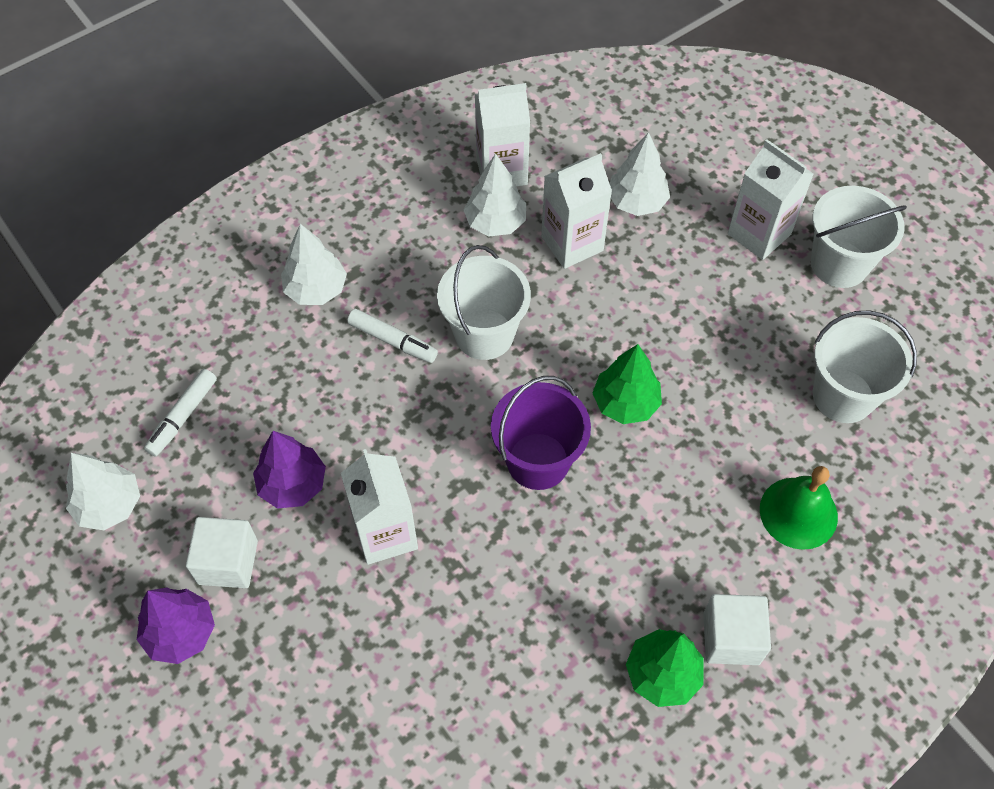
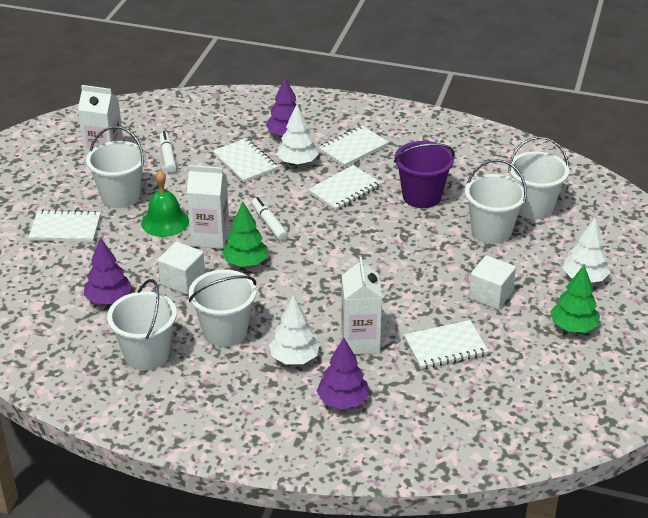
purple tree: 2 -> 3
white bucket: 3 -> 5
white carton: 4 -> 3
white notebook: 0 -> 5
white tree: 4 -> 3

